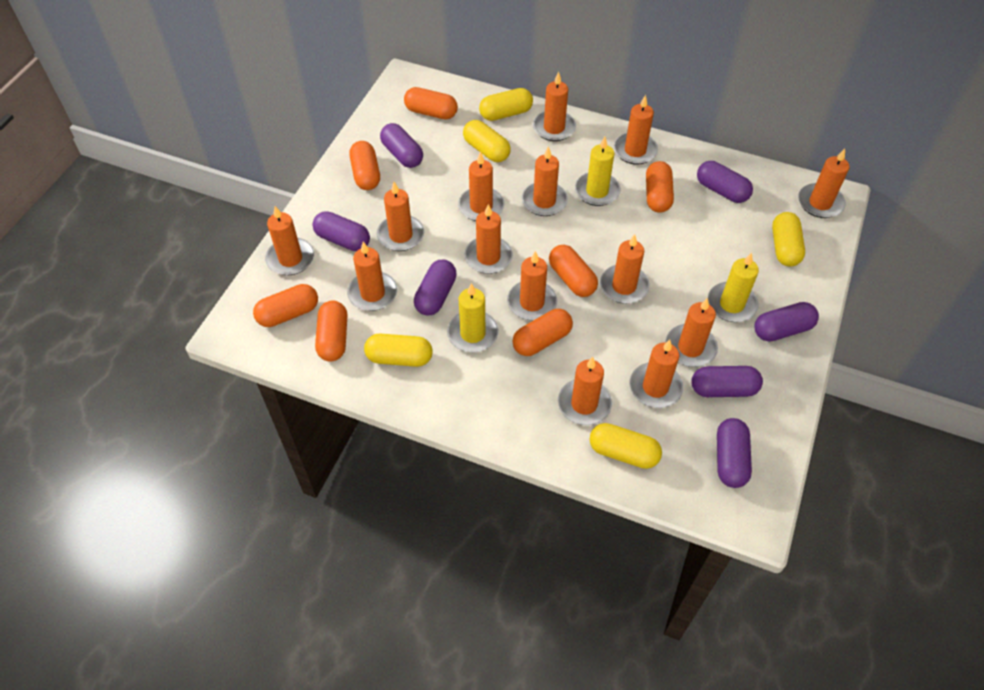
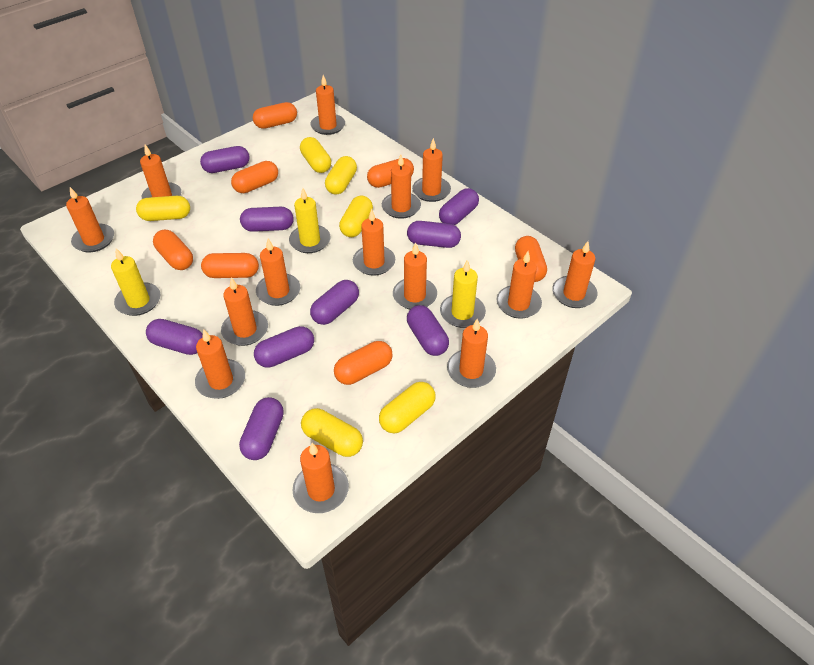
purple capsule: 7 -> 9
yellow capsule: 5 -> 6

